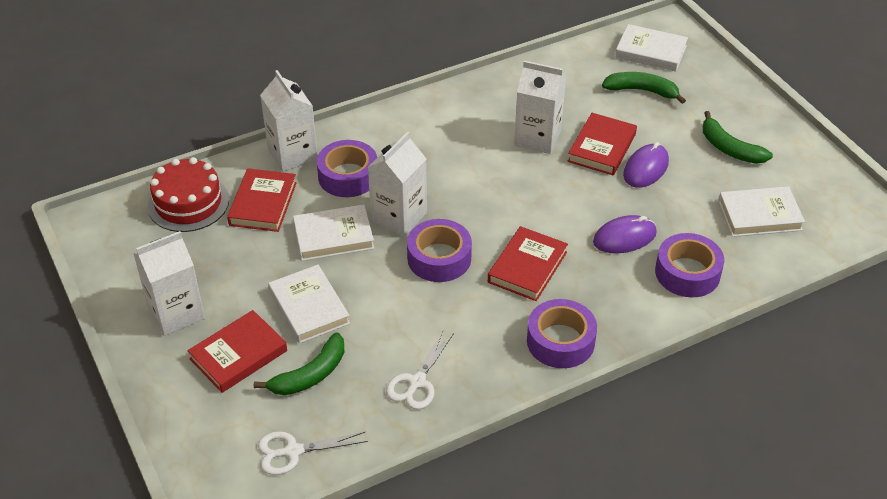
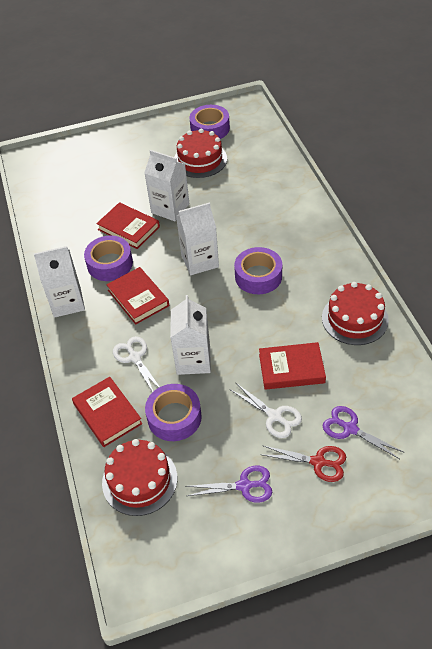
green banana: 3 -> 0
purple mouse: 2 -> 0
purple scissors: 0 -> 2
red cake: 1 -> 3
red scissors: 0 -> 1
white book: 4 -> 0

